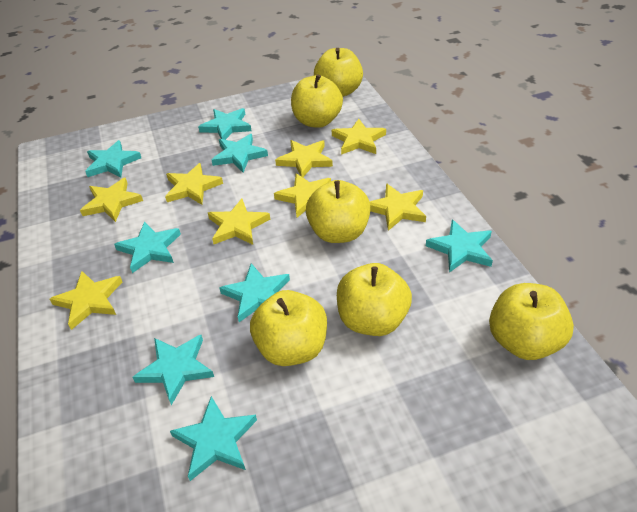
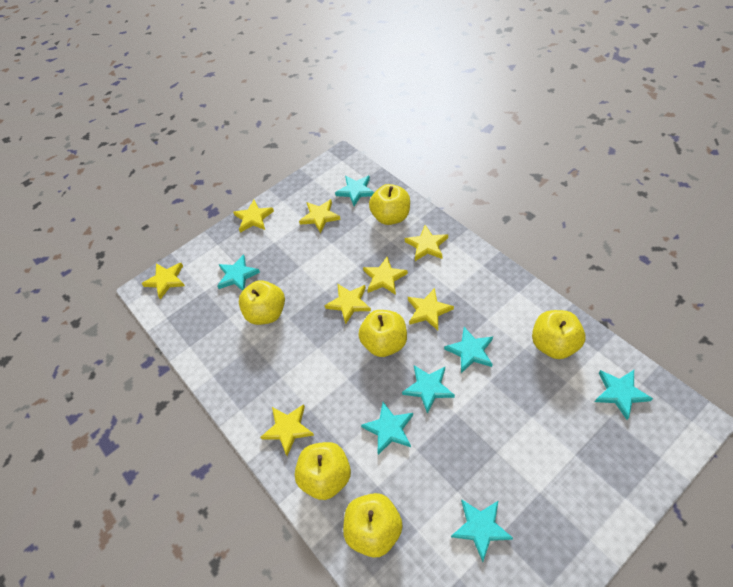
turquoise star: 8 -> 7

